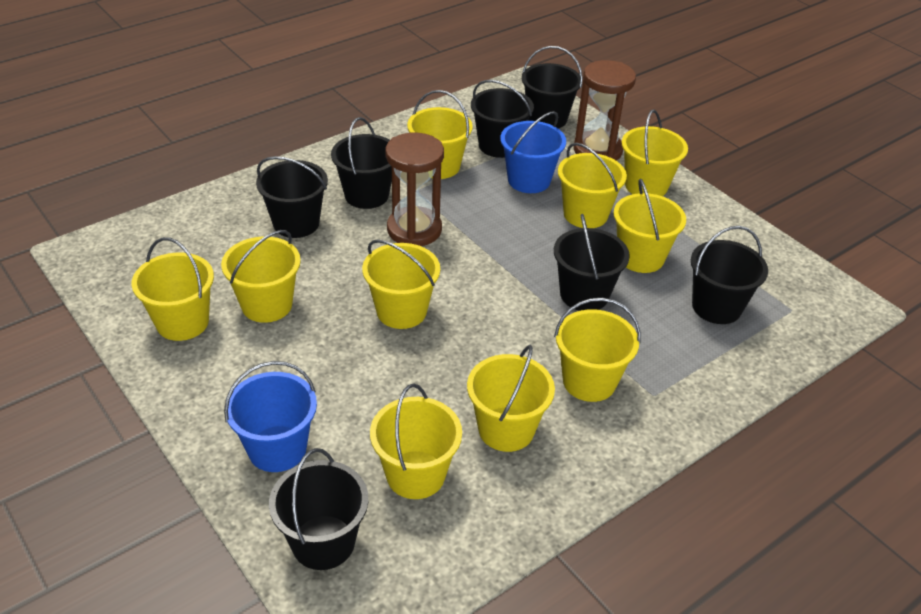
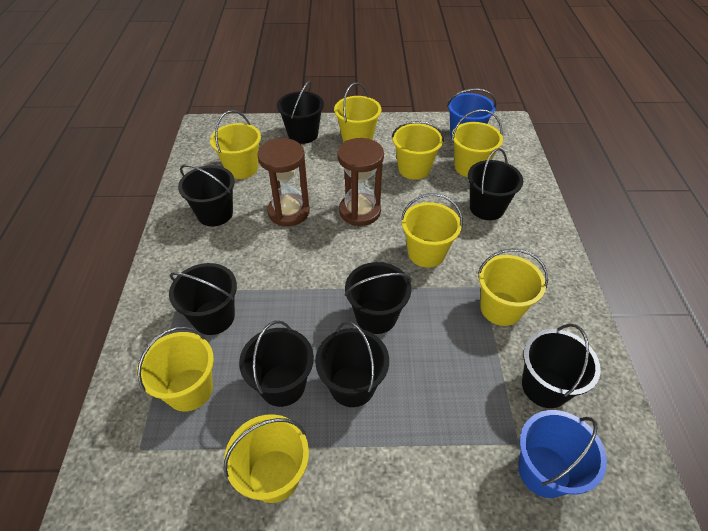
black bucket: 7 -> 8
yellow bucket: 10 -> 8

